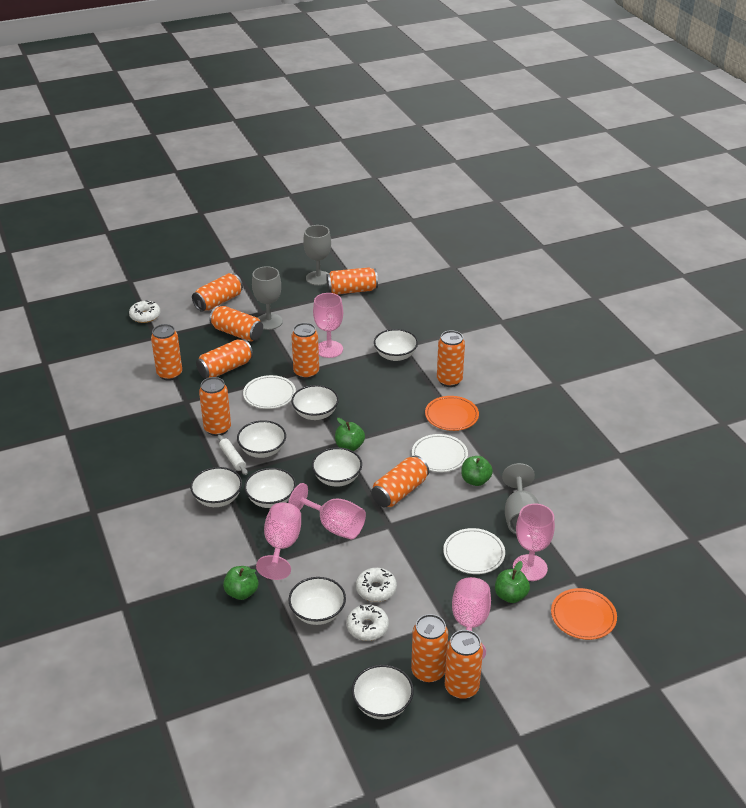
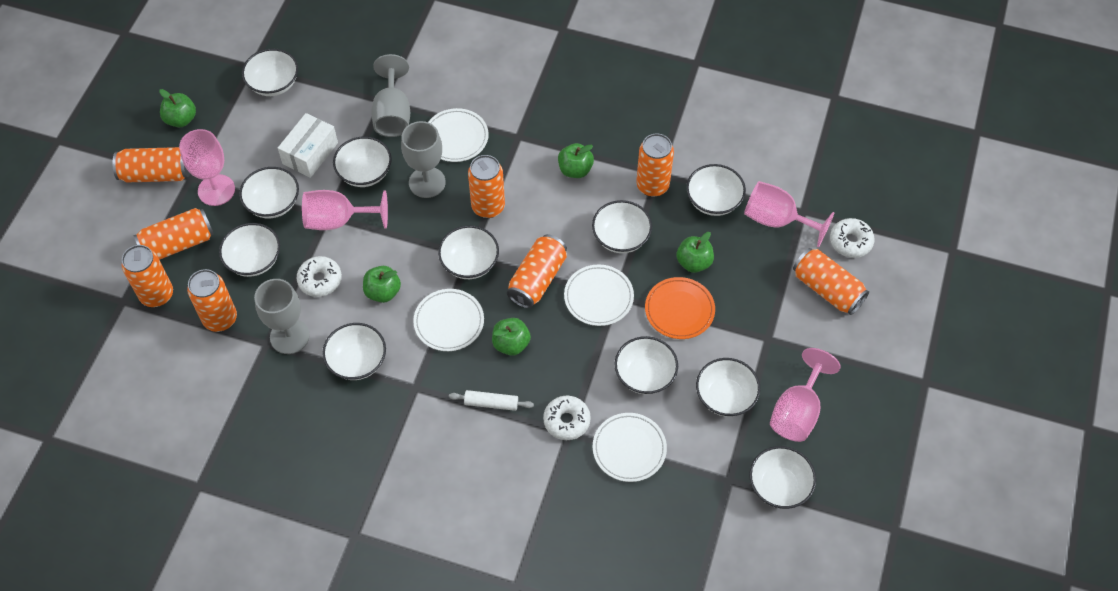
green apple: 4 -> 5
orange can: 11 -> 8
orange plate: 2 -> 1
pink goblet: 5 -> 4
white bowl: 8 -> 11
white box: 0 -> 1
white plate: 3 -> 4

